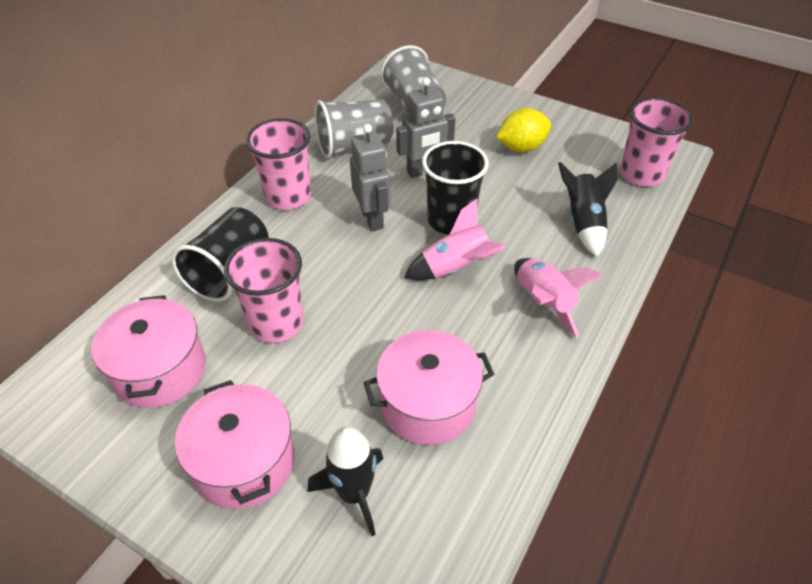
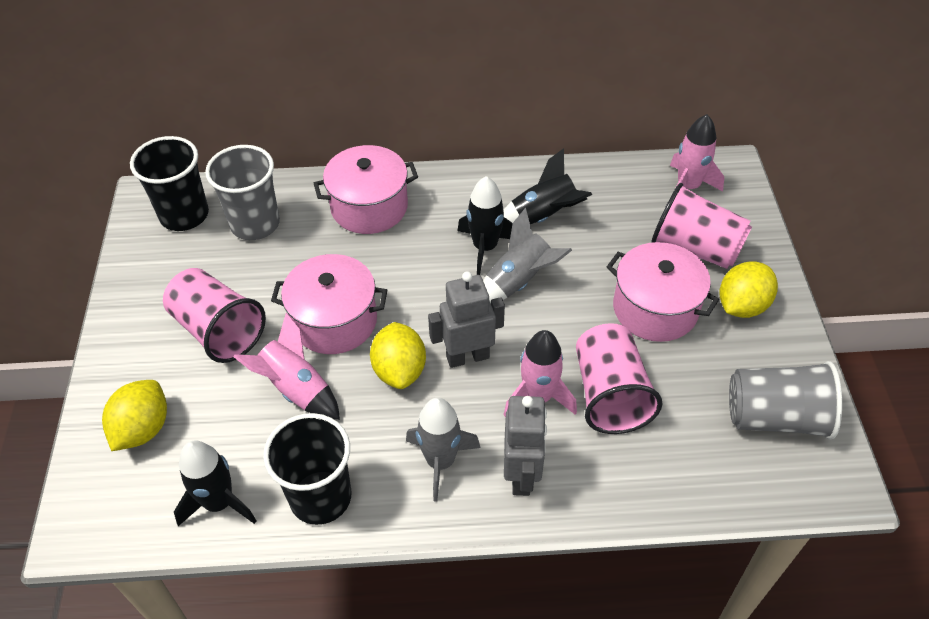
black rocket: 2 -> 3
grey rocket: 0 -> 2
pink rocket: 2 -> 3
yellow lemon: 1 -> 3

